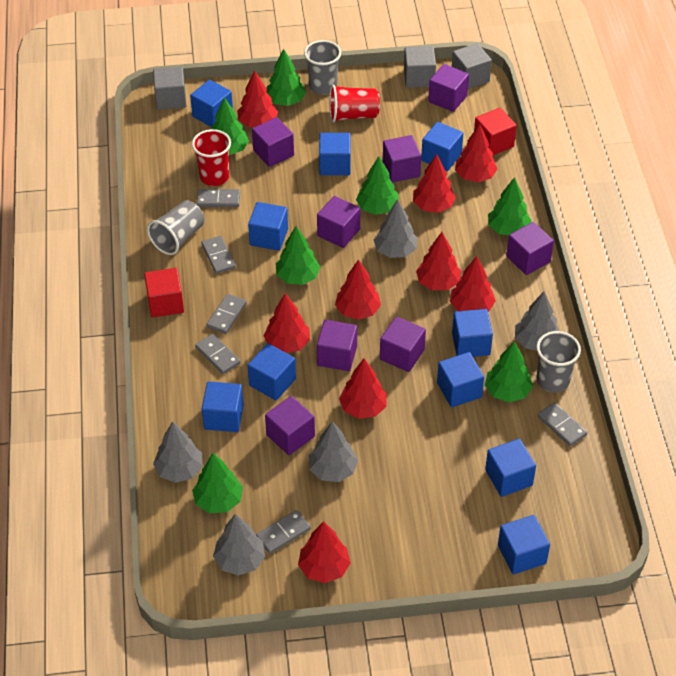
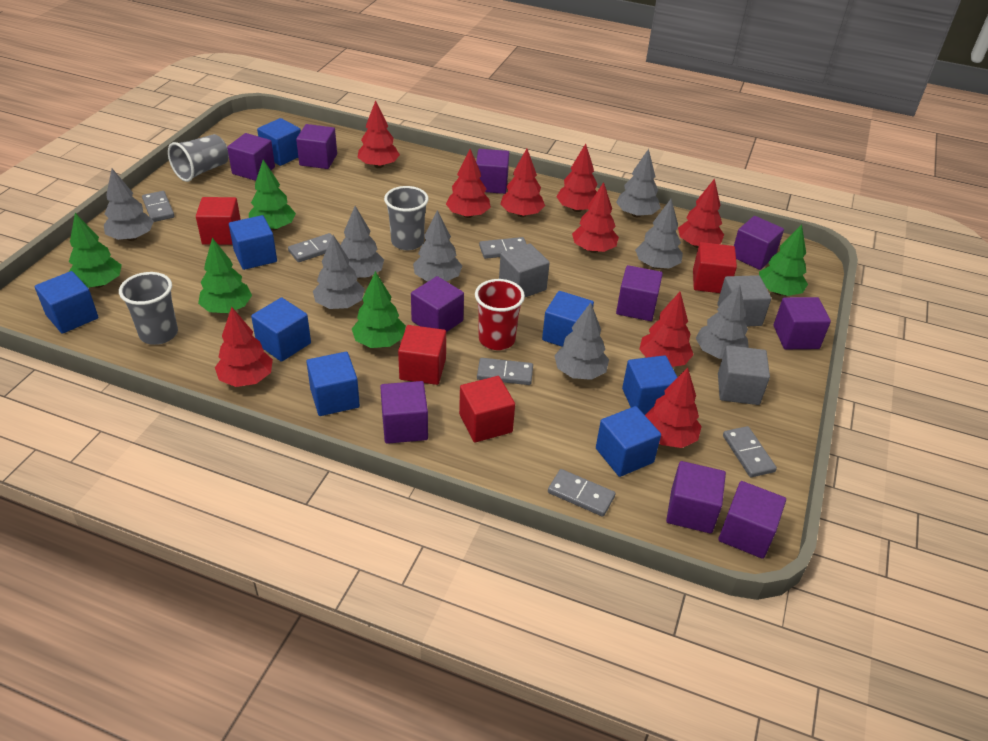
blue cube: 10 -> 8
green tree: 7 -> 5
grey tree: 5 -> 8
purple cube: 8 -> 10
red cube: 2 -> 4
red cup: 2 -> 1

